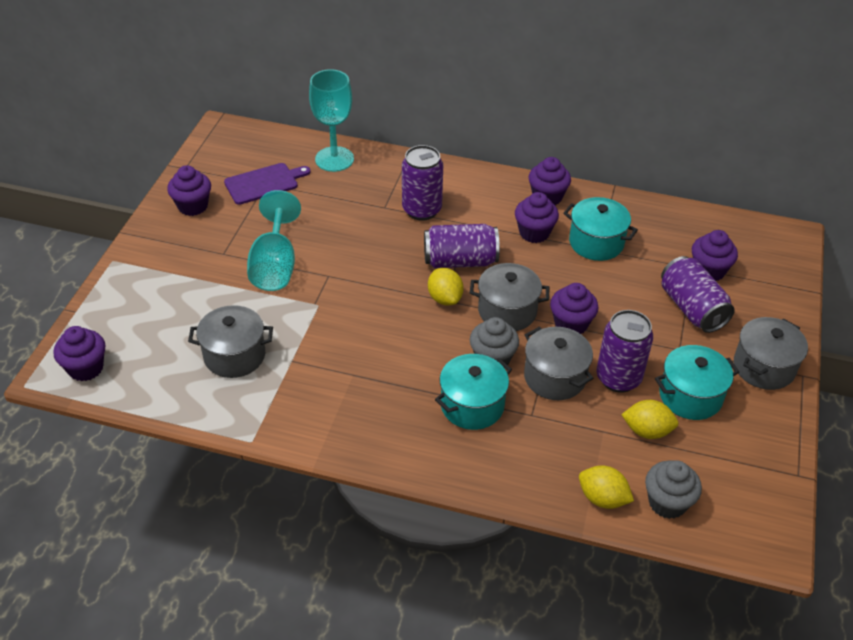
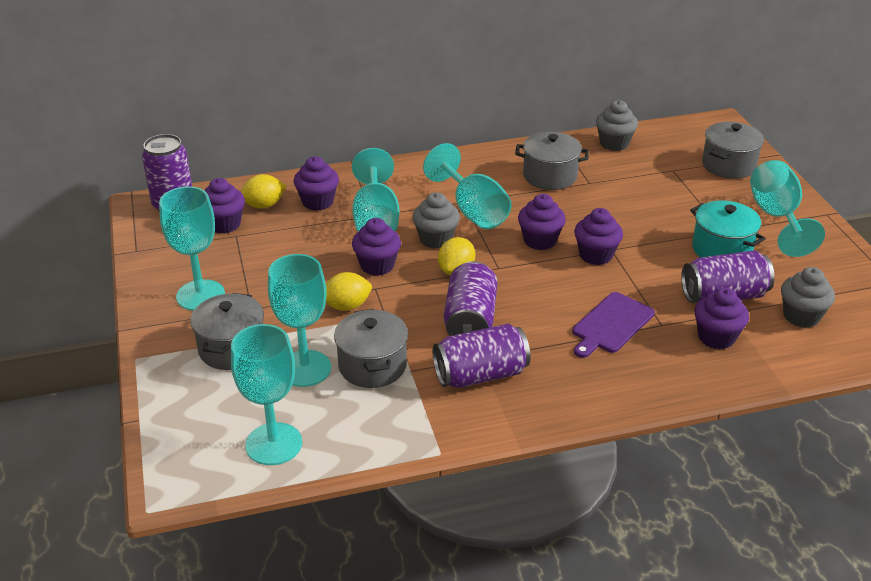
grey cupcake: 2 -> 3
turquoise goblet: 2 -> 6
turquoise pot: 3 -> 1

